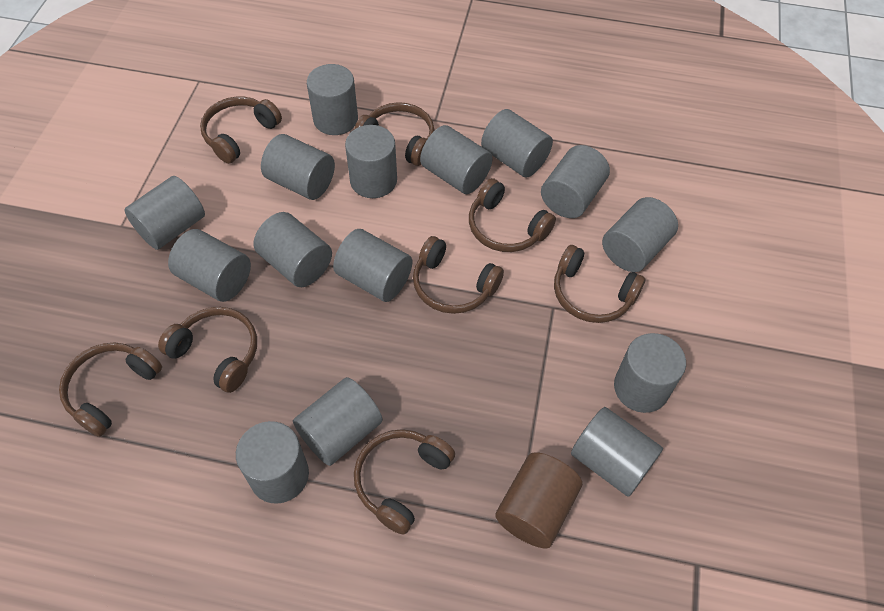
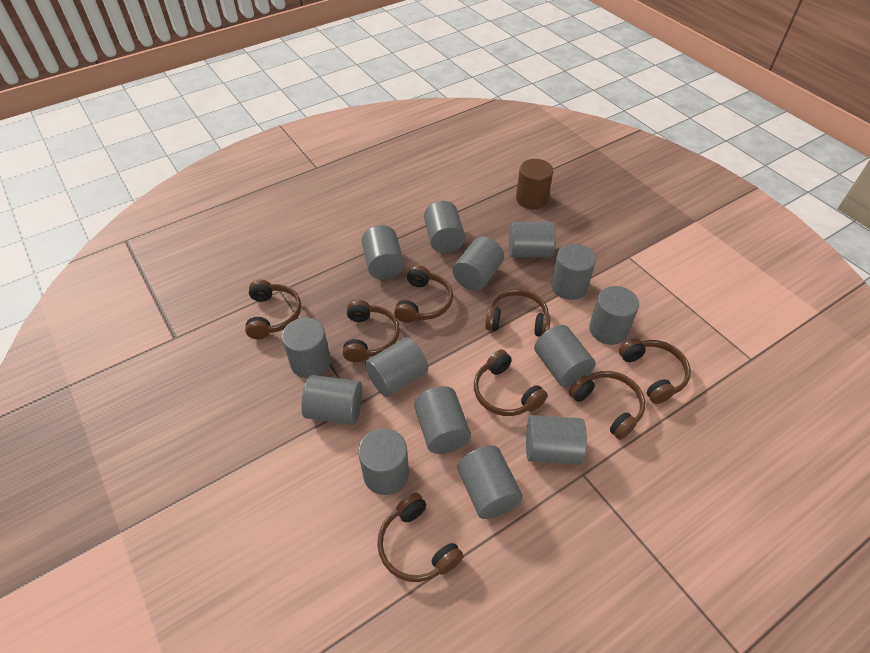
grey cylinder: 15 -> 14

